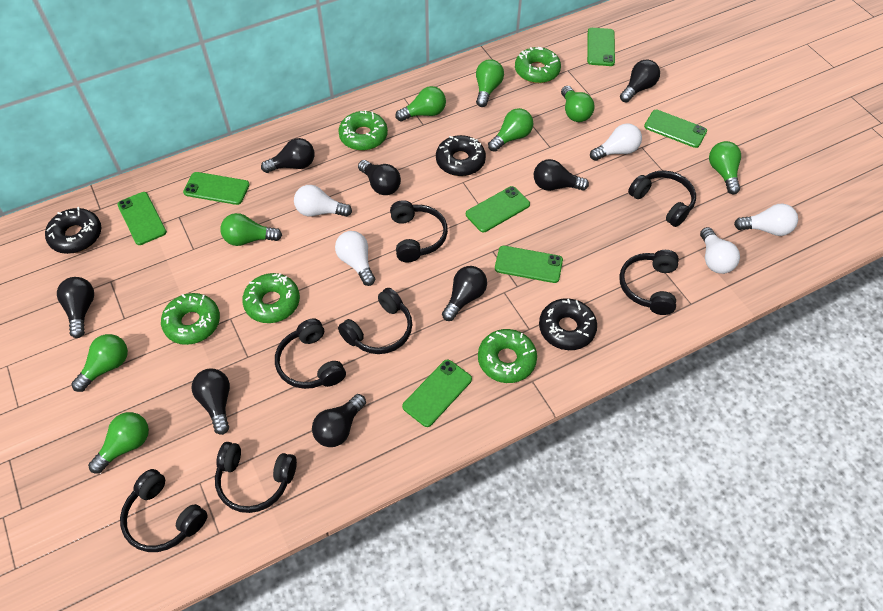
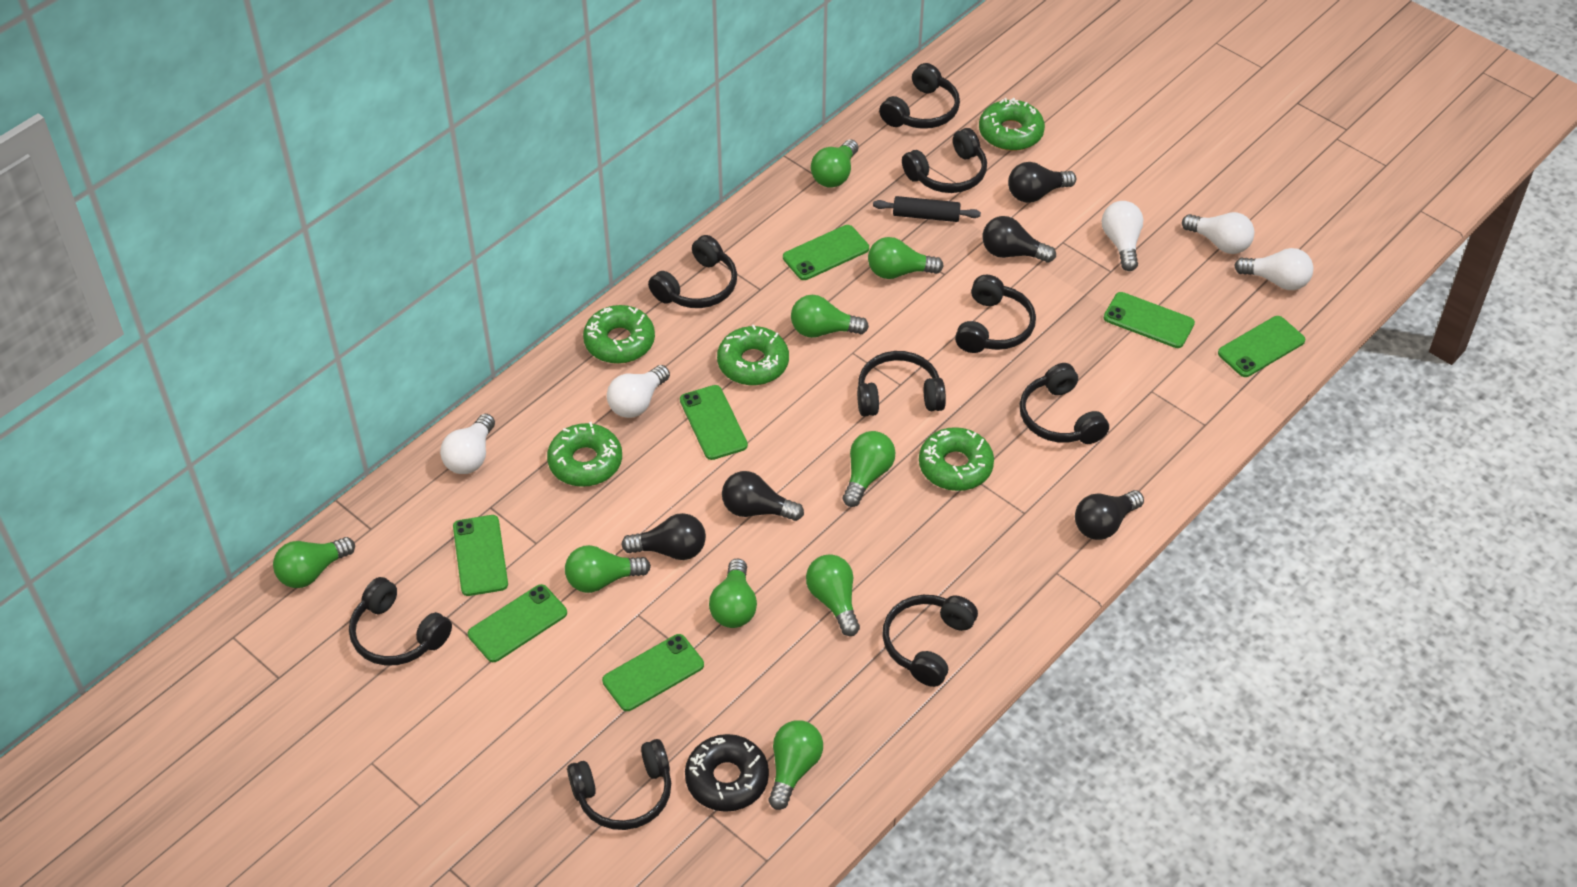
black donut: 3 -> 1
black headphones: 7 -> 9
black light bulb: 8 -> 5
black rolling pin: 0 -> 1
green light bulb: 8 -> 9

